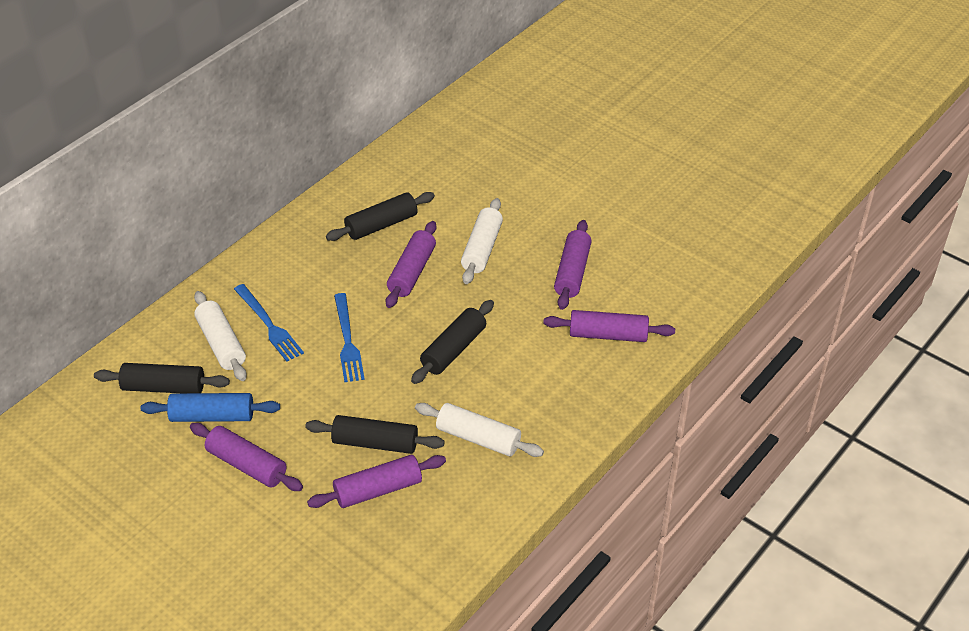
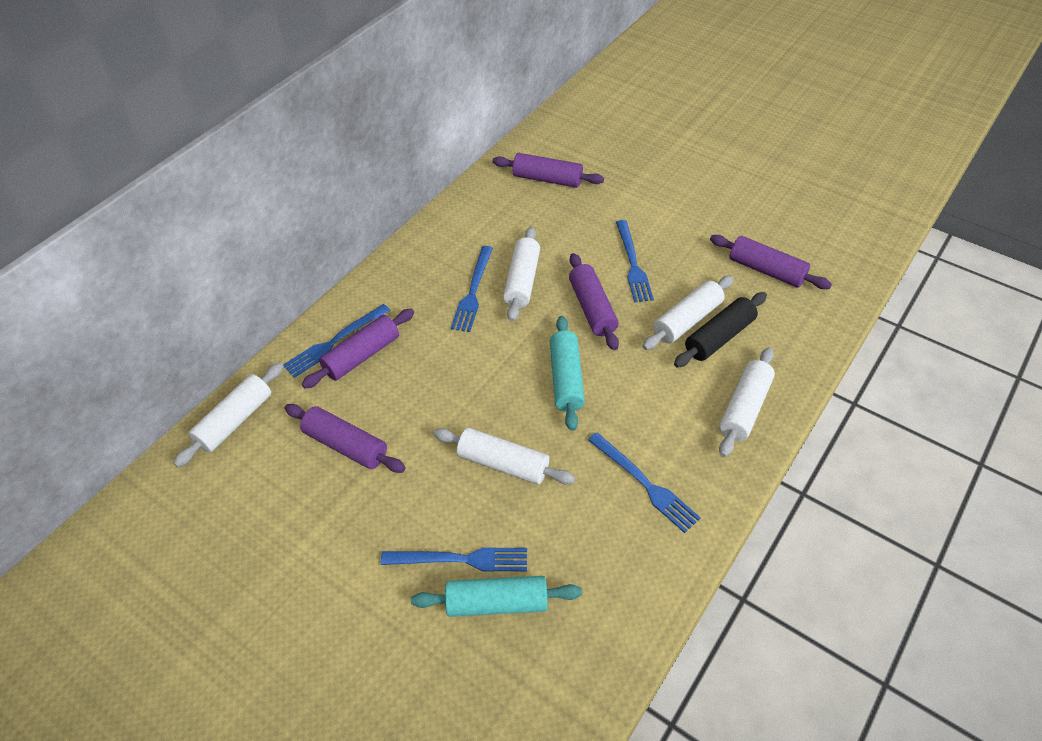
black rolling pin: 4 -> 1
blue fork: 2 -> 5
blue rolling pin: 1 -> 0
turquoise rolling pin: 0 -> 2
white rolling pin: 3 -> 5

